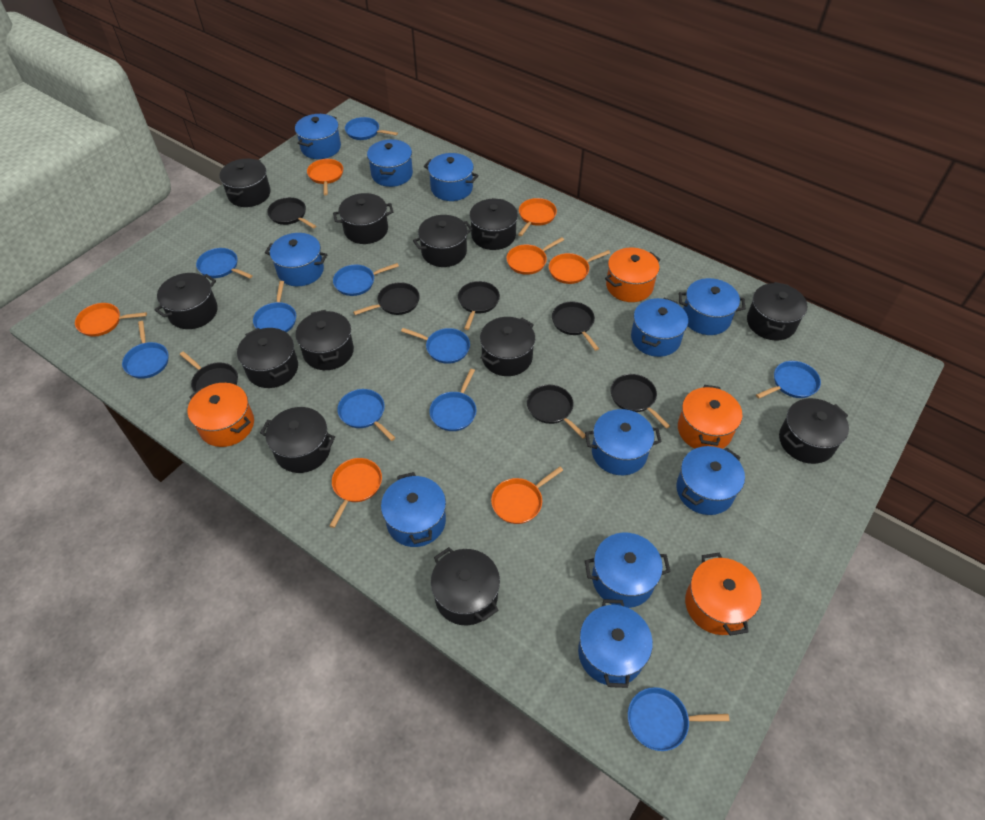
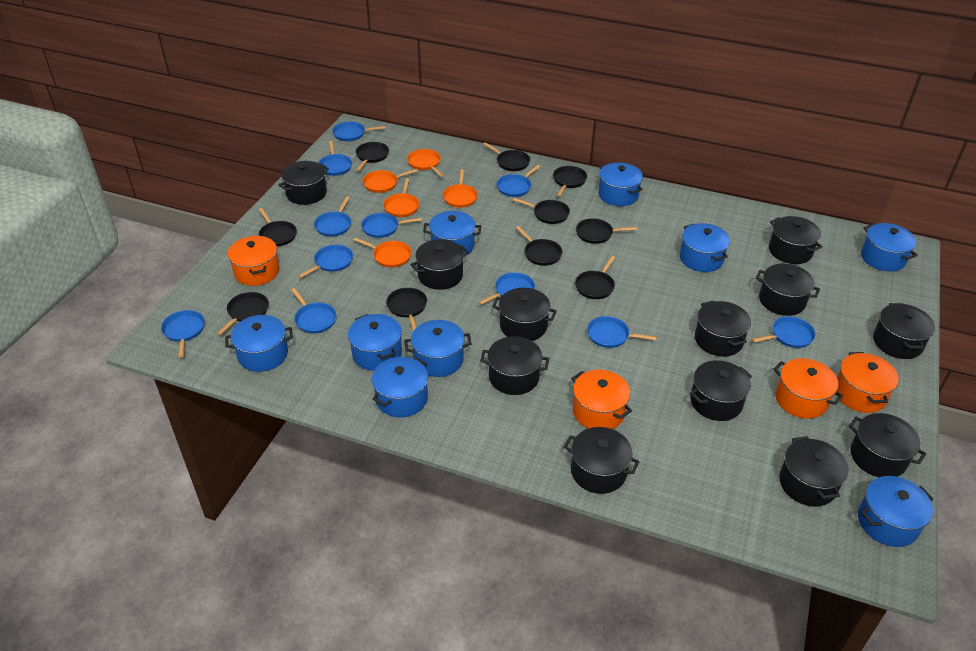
black pan: 7 -> 10
blue pan: 10 -> 11
blue pot: 11 -> 9
orange pan: 7 -> 5

